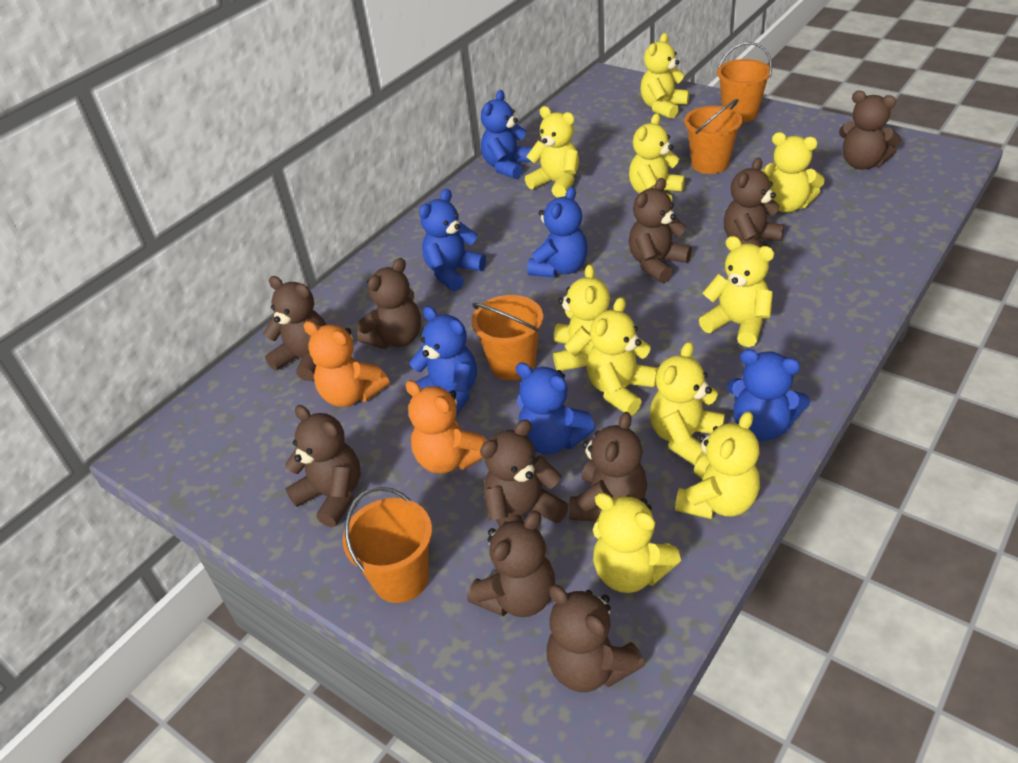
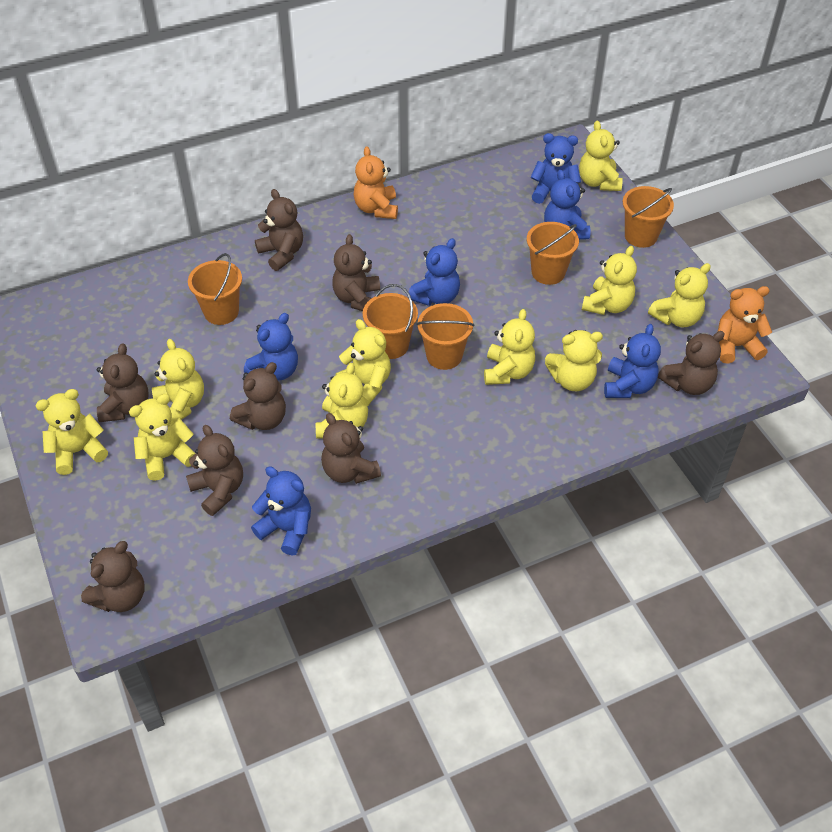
brown teddy bear: 10 -> 8
orange bucket: 4 -> 5

